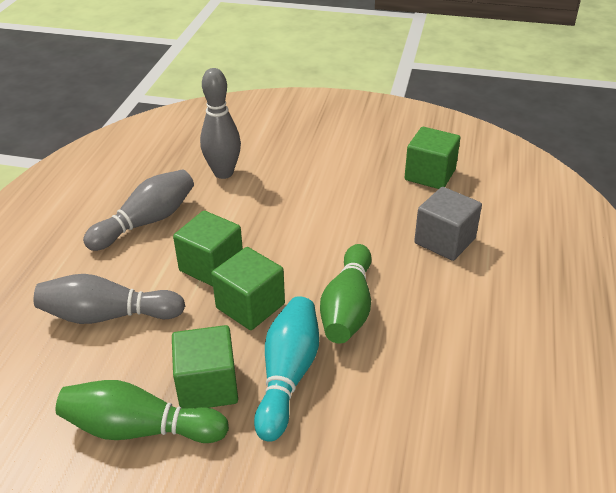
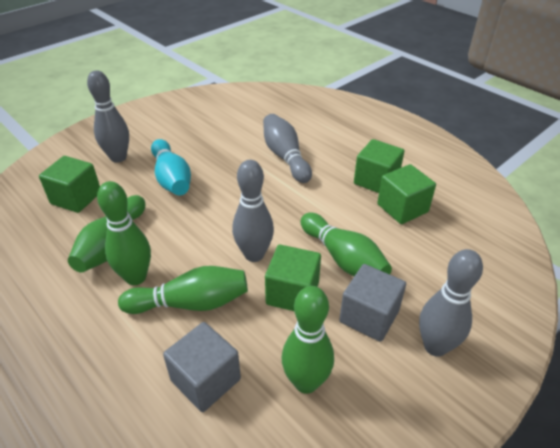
green bowling pin: 2 -> 5
grey bowling pin: 3 -> 4
grey cube: 1 -> 2

